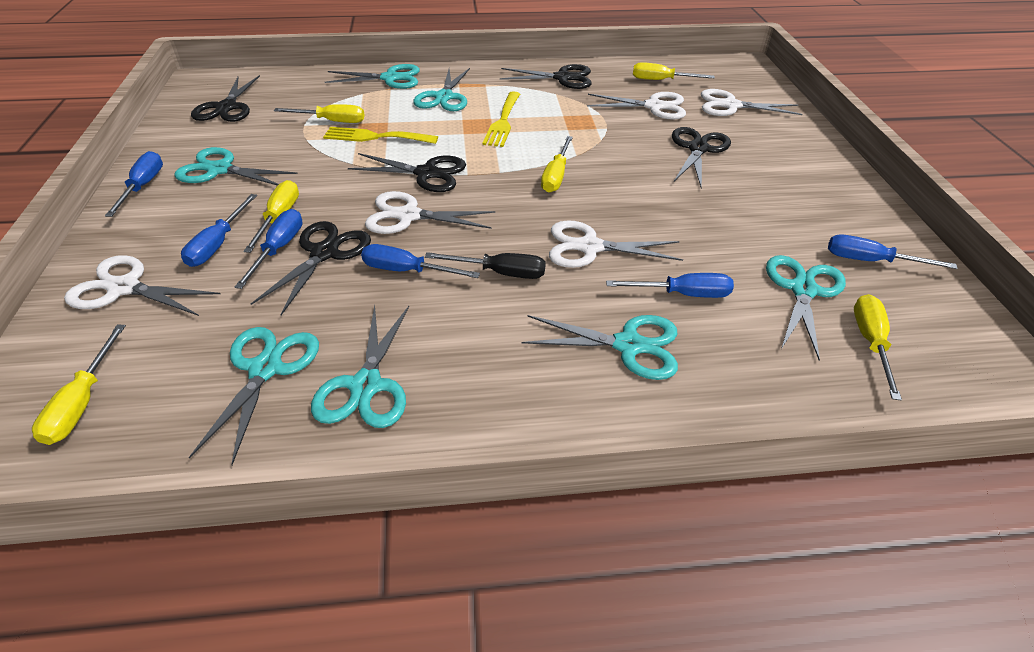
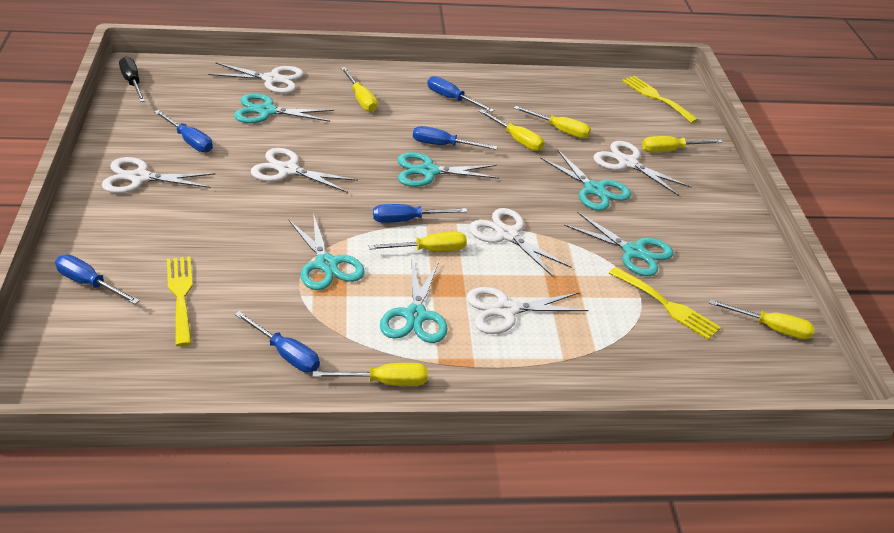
black scissors: 5 -> 0
turquoise scissors: 7 -> 6
white scissors: 5 -> 6
yellow fork: 2 -> 3
yellow screwdriver: 6 -> 7

